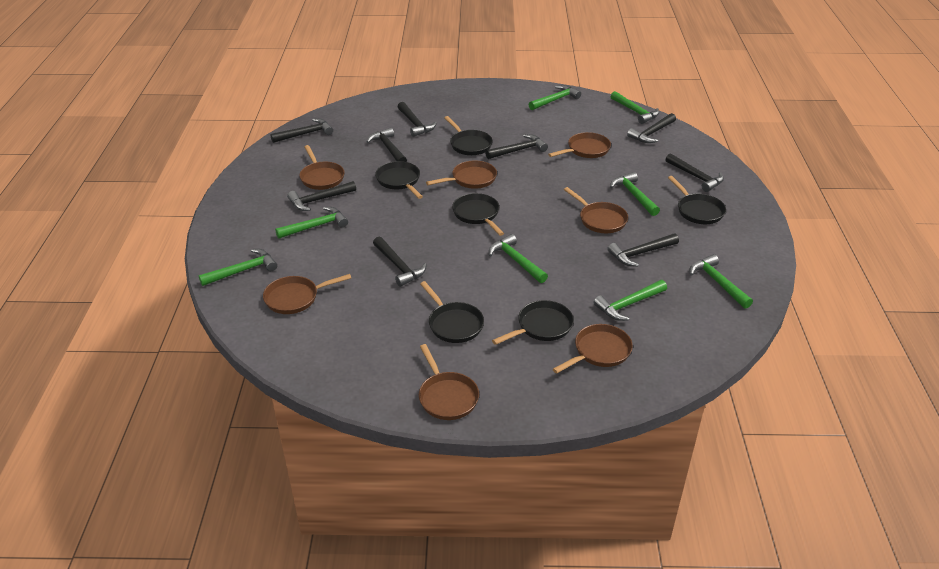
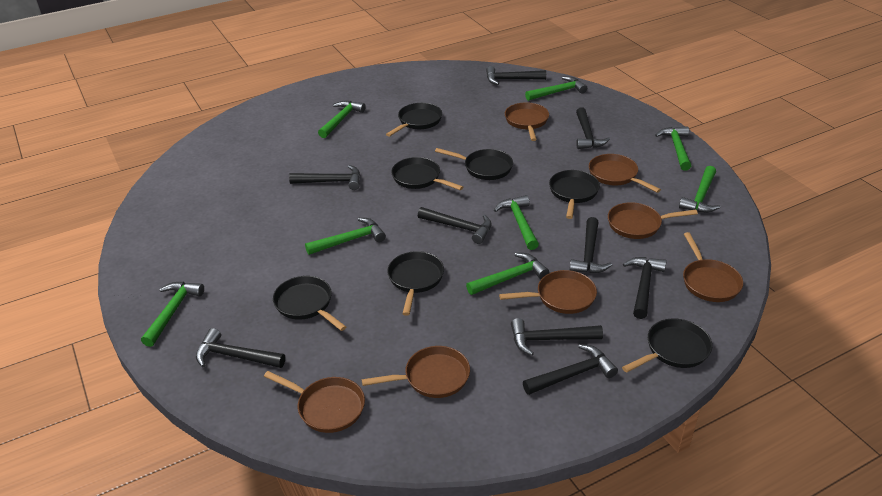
black pan: 6 -> 7

